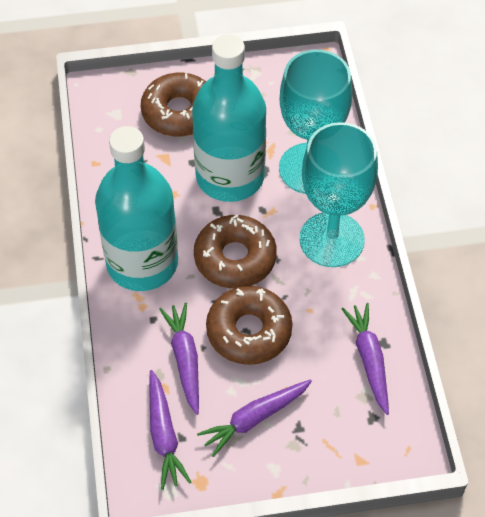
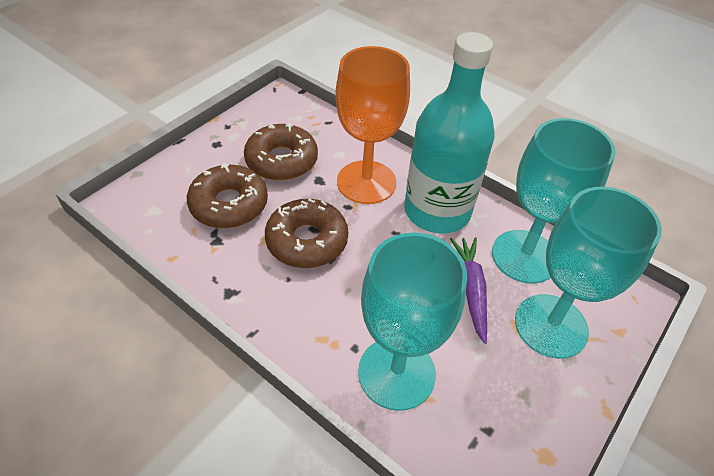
orange goblet: 0 -> 1
purple carrot: 4 -> 1
turquoise bottle: 2 -> 1
turquoise goblet: 2 -> 3

